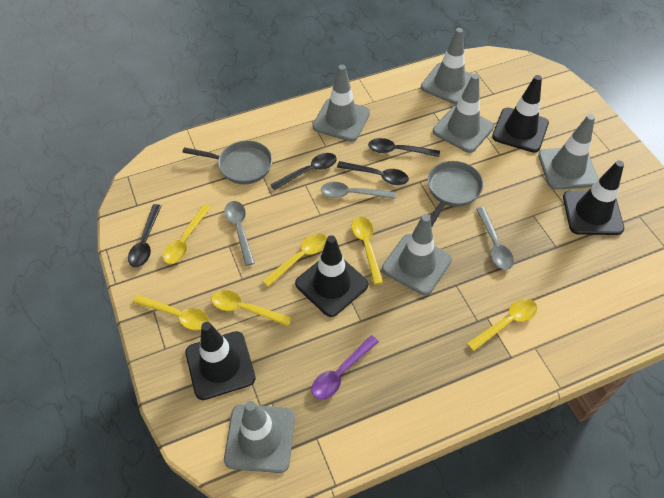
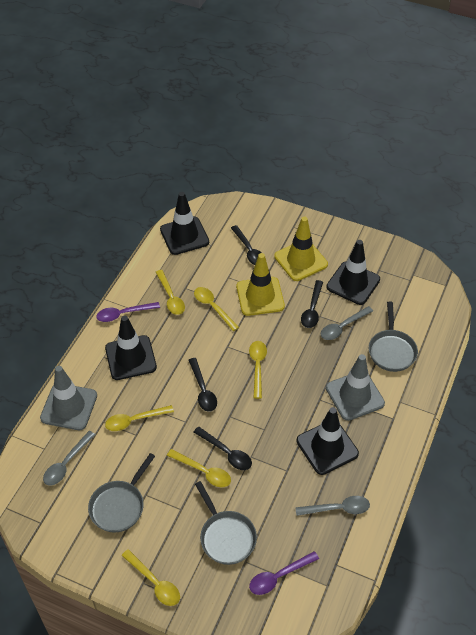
grey pan: 2 -> 3
grey traffic cone: 6 -> 2
purple spoon: 1 -> 2
yellow traffic cone: 0 -> 2

